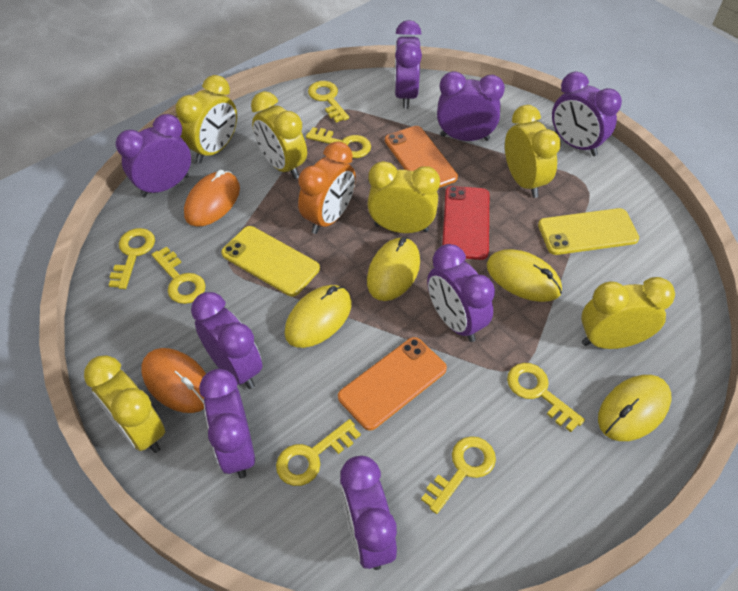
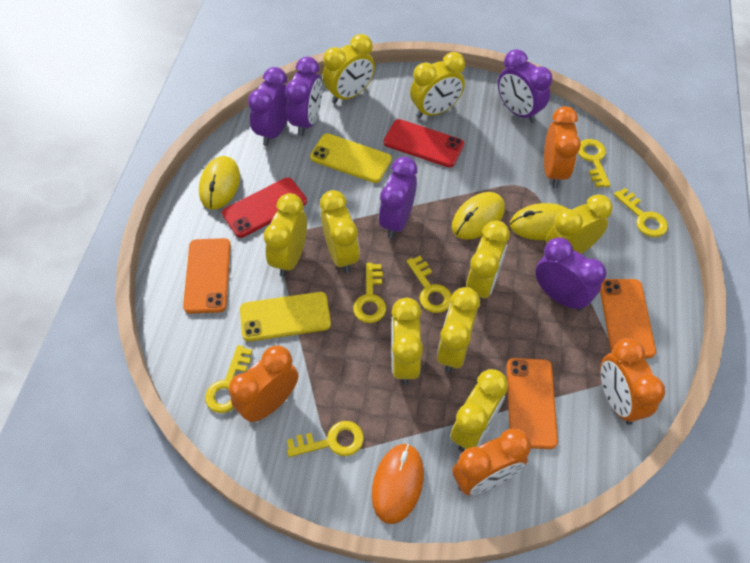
orange clock: 1 -> 4
orange mouse: 2 -> 1
orange phone: 2 -> 3
purple clock: 8 -> 5
red phone: 1 -> 2
yellow clock: 6 -> 9
yellow key: 7 -> 6
yellow mouse: 4 -> 3

